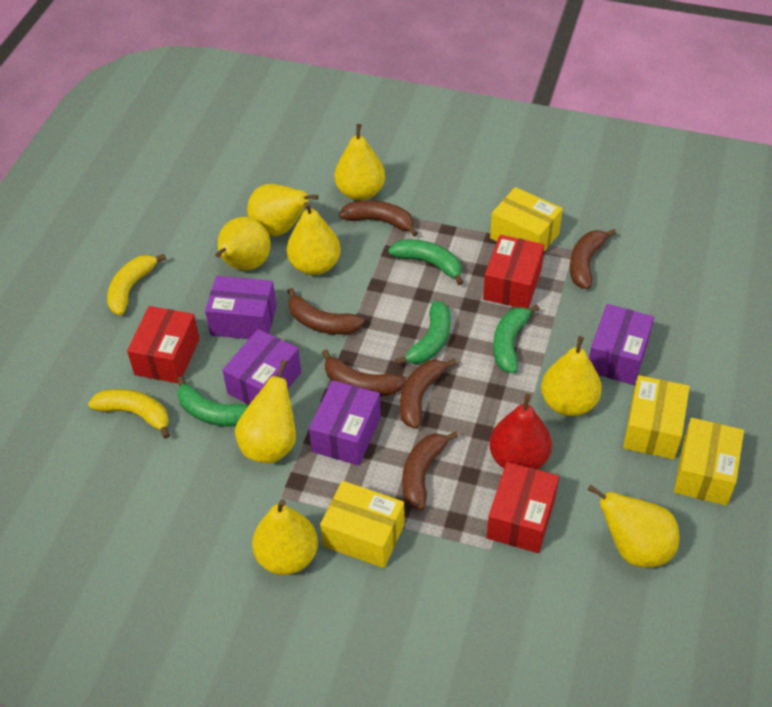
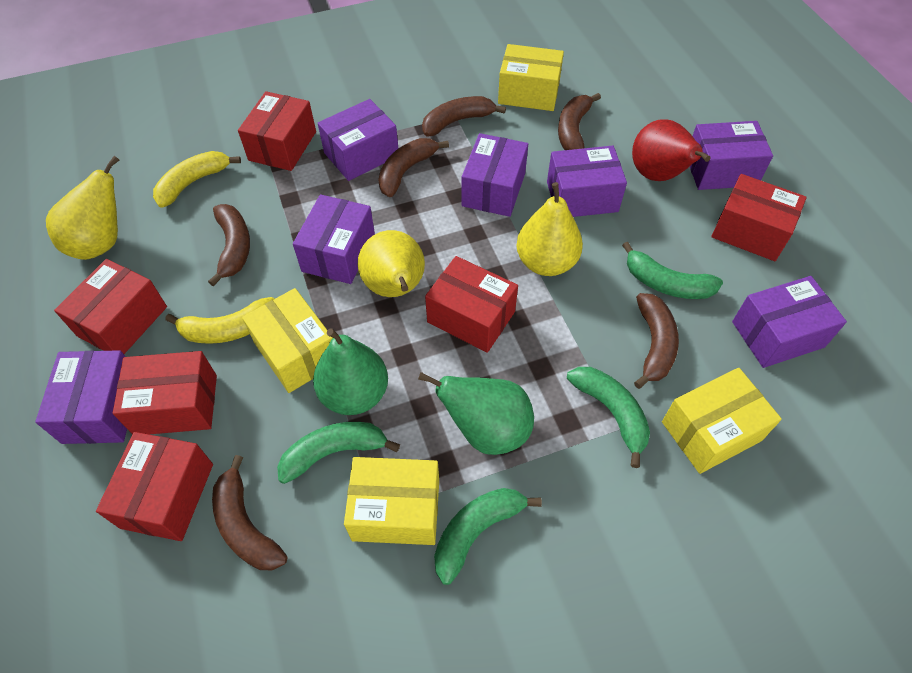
green pear: 0 -> 2
purple box: 4 -> 7
red box: 3 -> 6
yellow pear: 8 -> 3

